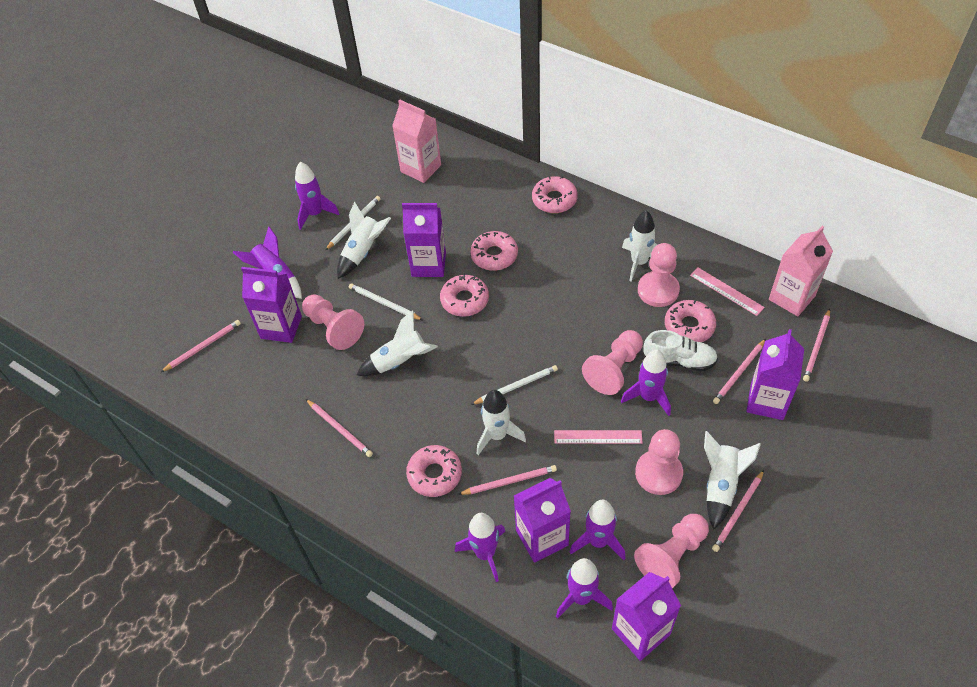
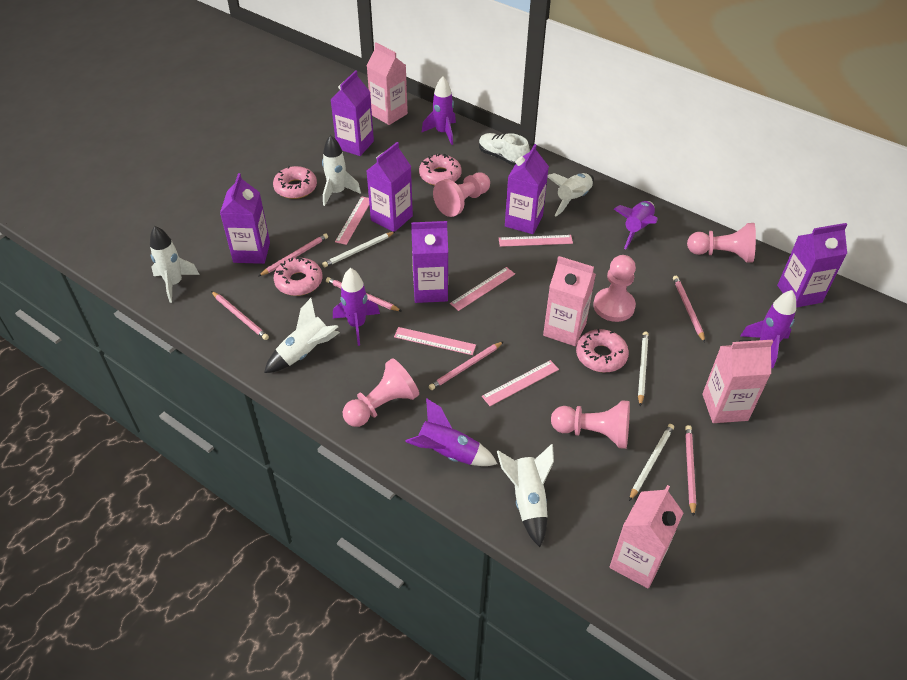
pink carton: 2 -> 4
pink donut: 5 -> 4
pink ruler: 2 -> 5
purple carton: 5 -> 6
purple rocket: 6 -> 5

